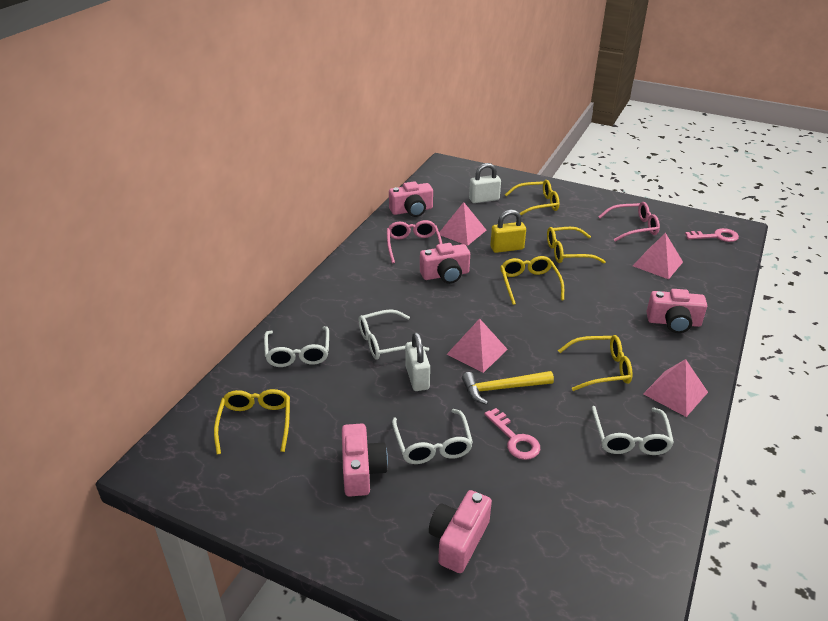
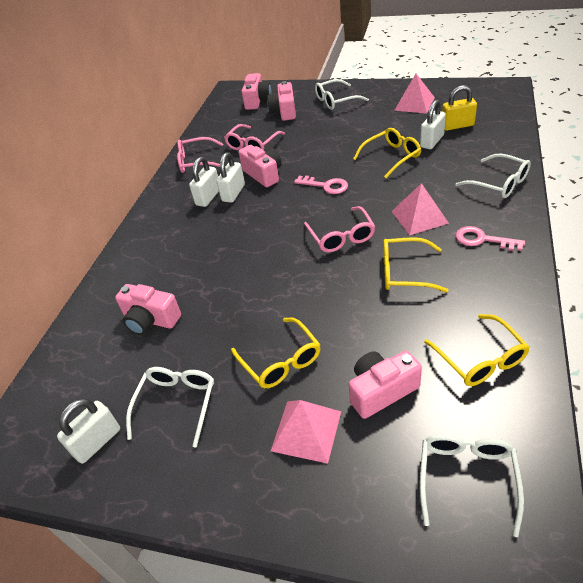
pink glasses: 2 -> 3
pink pyramid: 4 -> 3
white padlock: 2 -> 4
yellow glasses: 5 -> 4
yellow hammer: 1 -> 0

